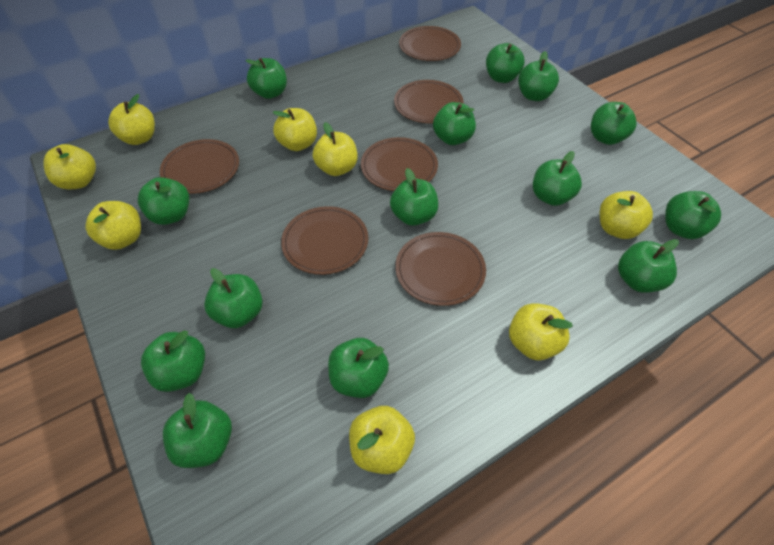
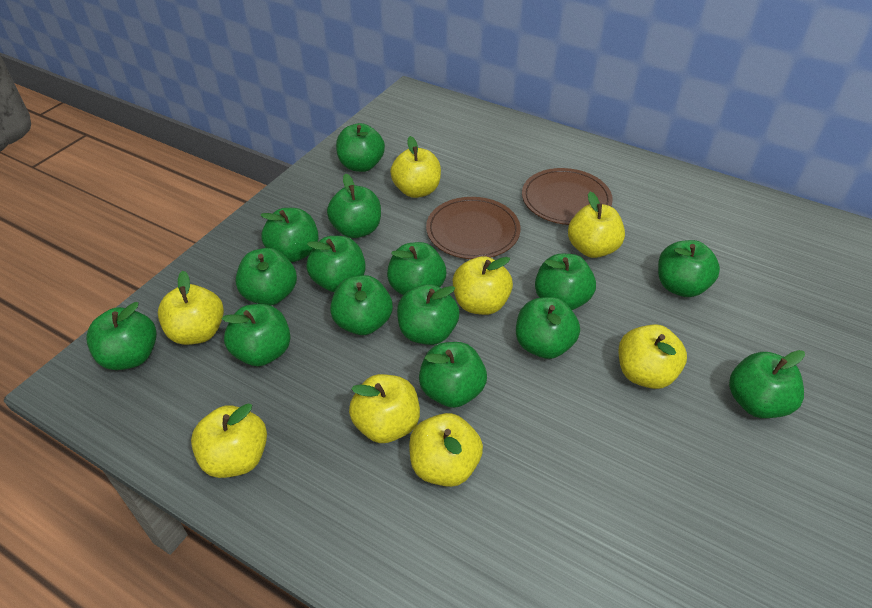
brown plate: 6 -> 2
green apple: 14 -> 15

